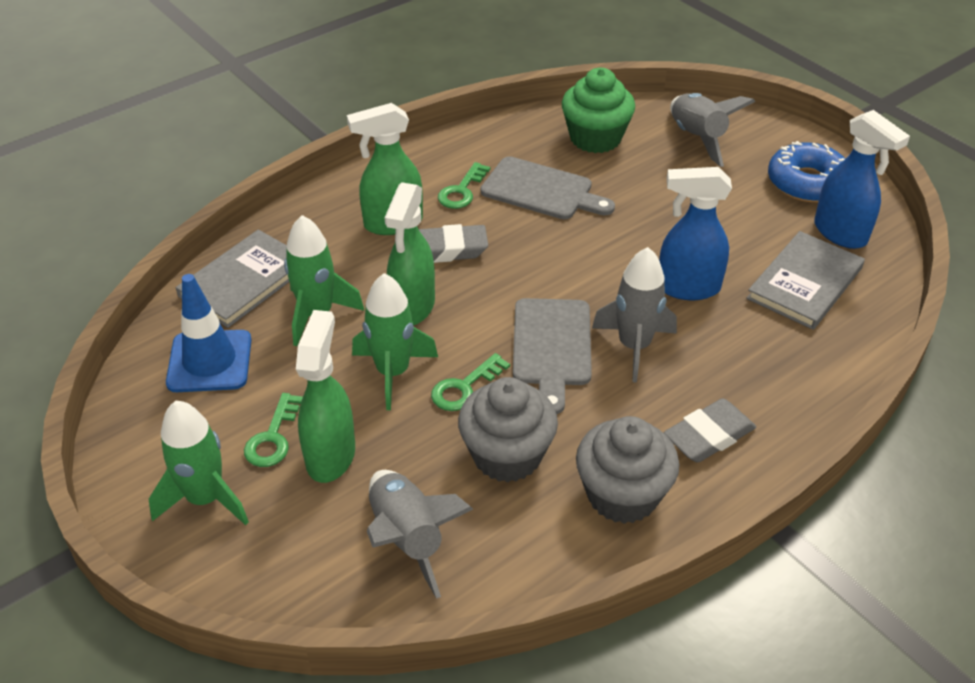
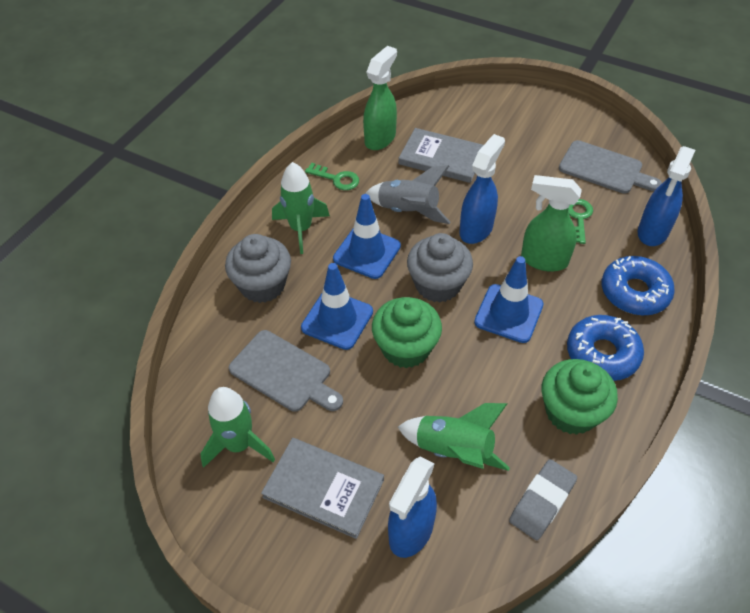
blue donut: 1 -> 2
blue spray bottle: 2 -> 3
blue traffic cone: 1 -> 3
green cupcake: 1 -> 2
green key: 3 -> 2
green spray bottle: 3 -> 2
grey eraser: 2 -> 1
grey rocket: 3 -> 1

